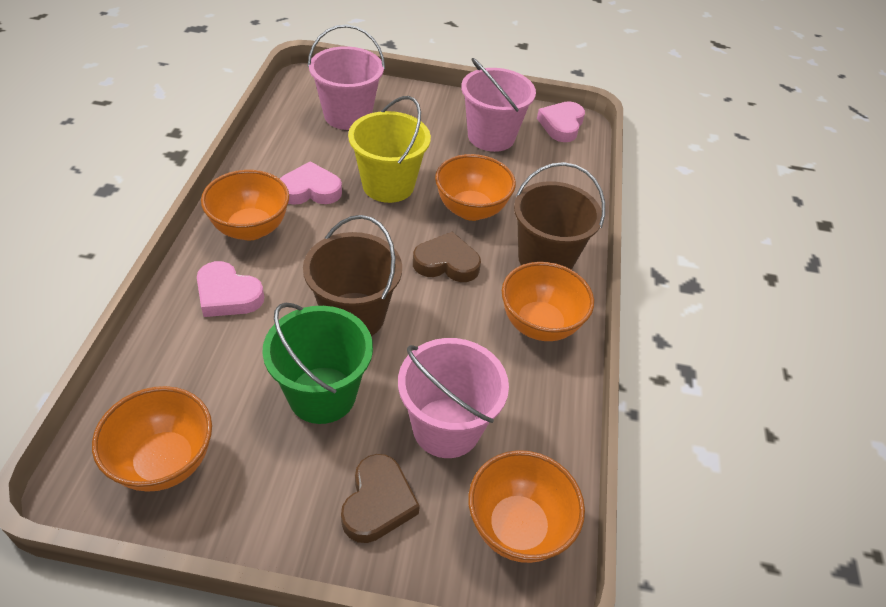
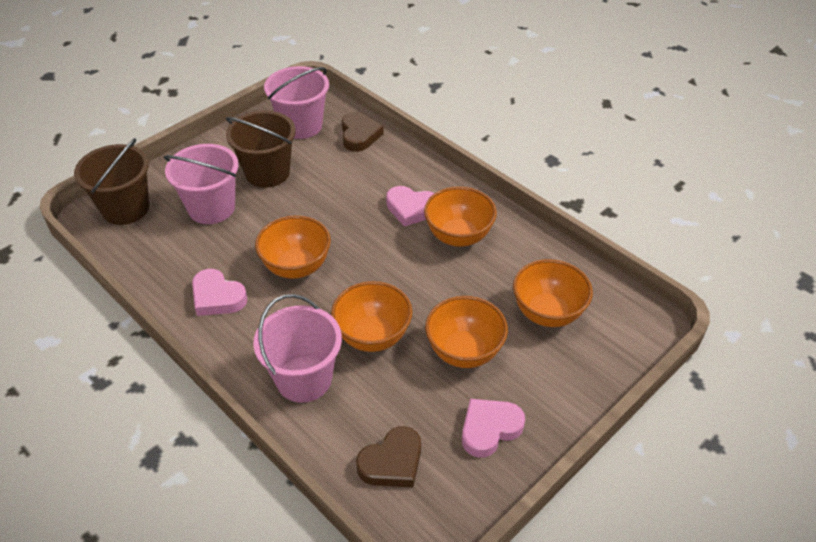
green bucket: 1 -> 0
yellow bucket: 1 -> 0

